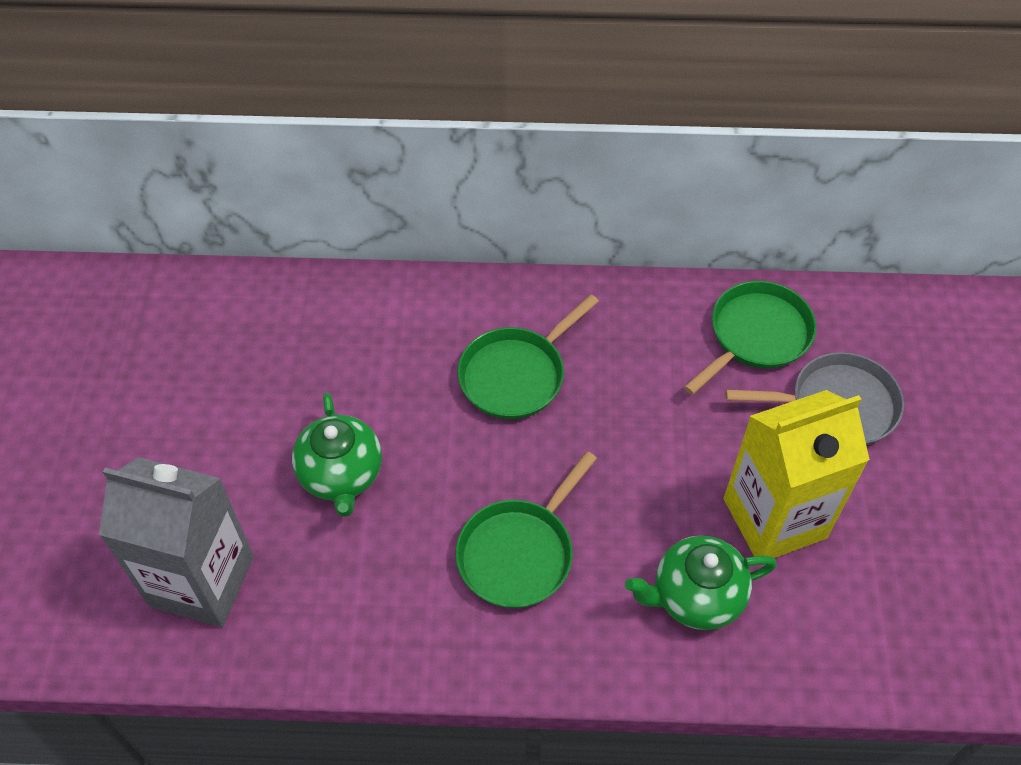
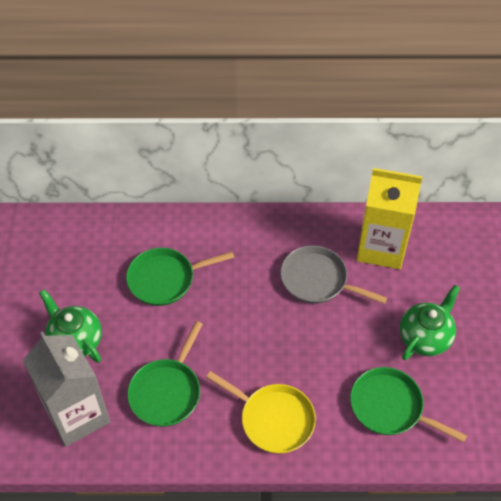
yellow pan: 0 -> 1

